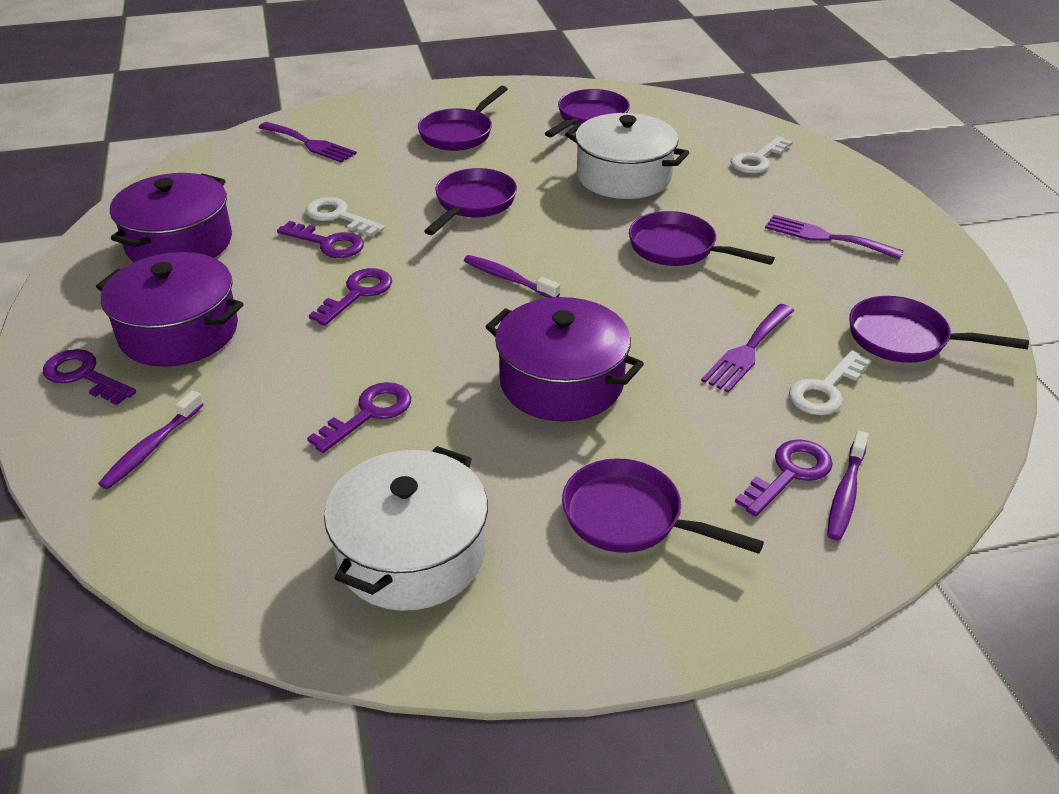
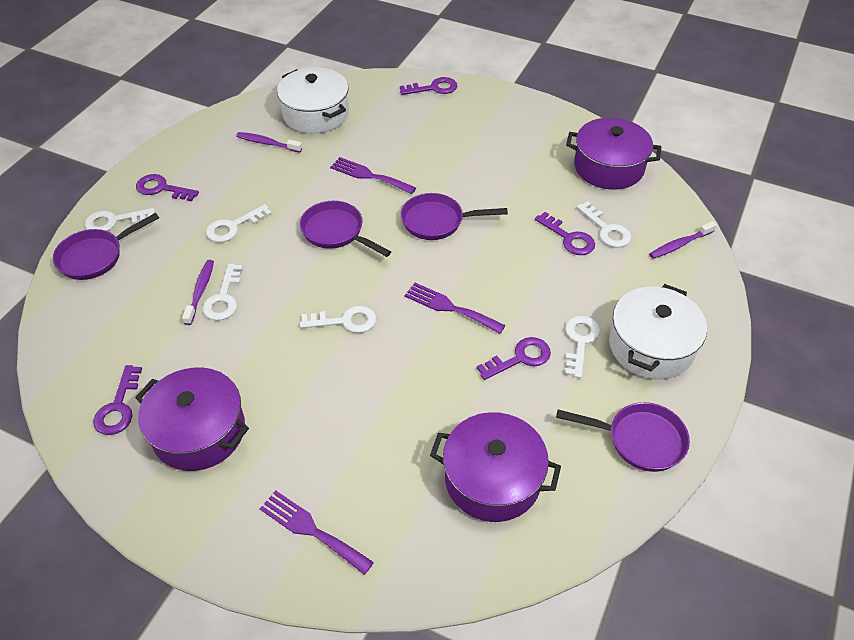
purple pan: 6 -> 4
white key: 3 -> 6

